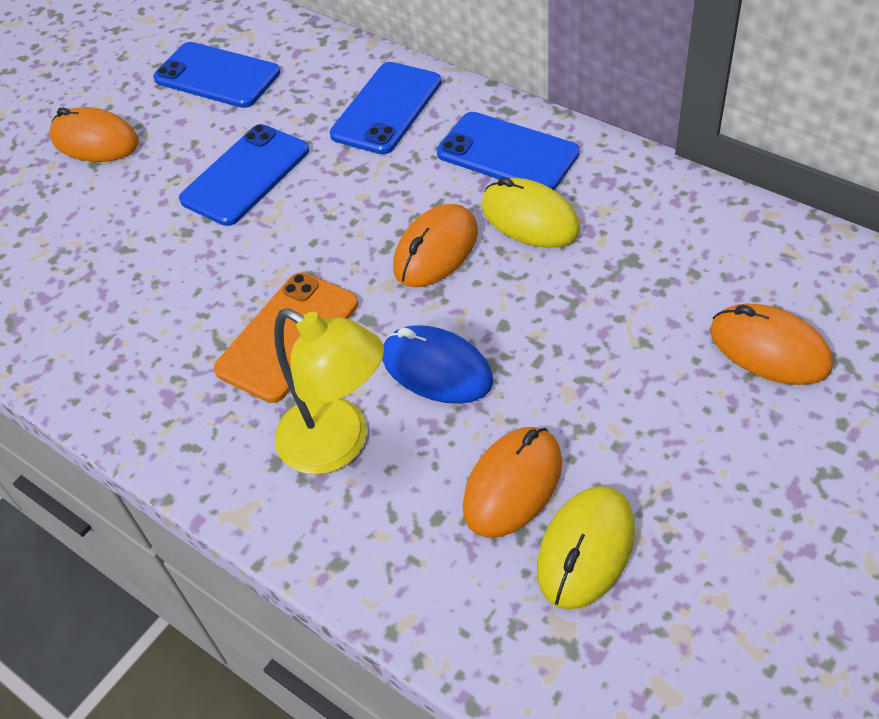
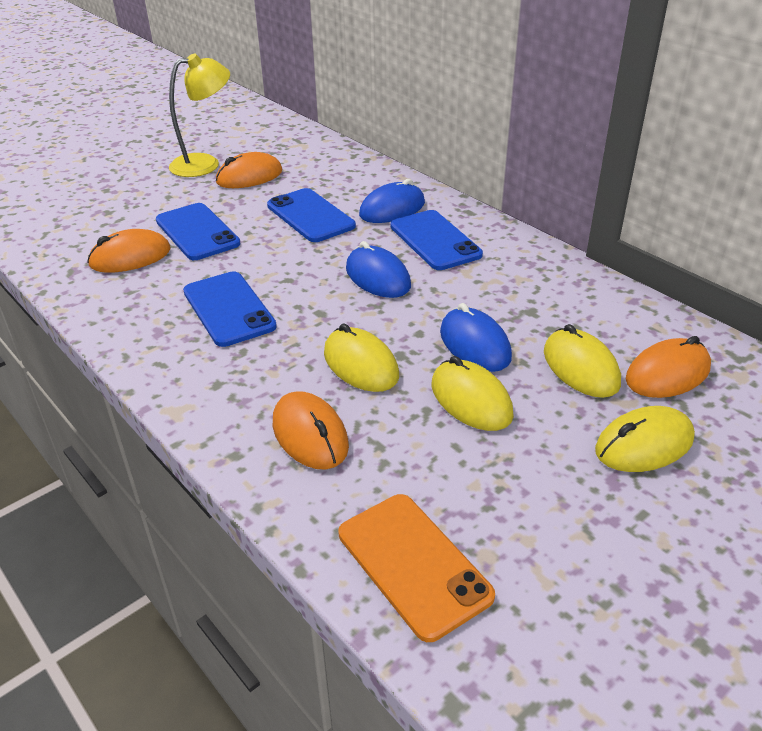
blue mouse: 1 -> 3
yellow mouse: 2 -> 4

